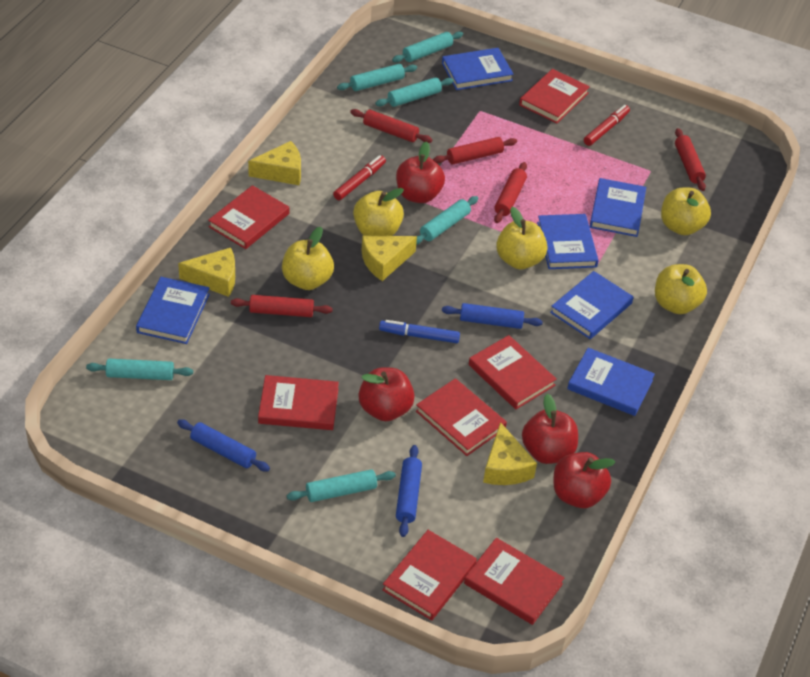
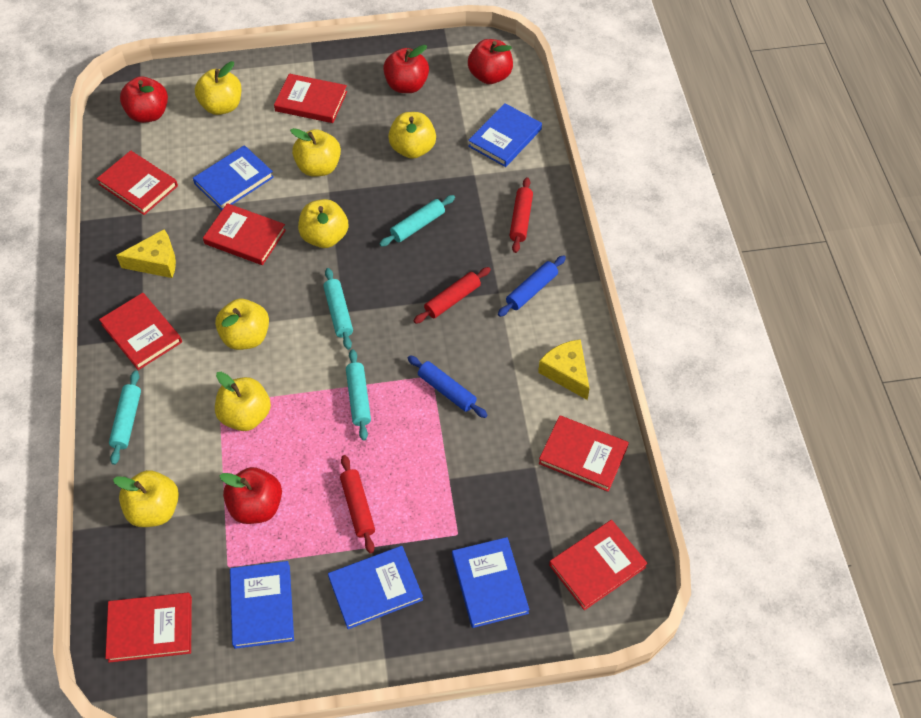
blue book: 6 -> 5
blue marker: 1 -> 0
blue rolling pin: 3 -> 2
red marker: 2 -> 0
red rolling pin: 5 -> 3
turquoise rolling pin: 6 -> 4
yellow apple: 5 -> 7
yellow cheese: 4 -> 2

